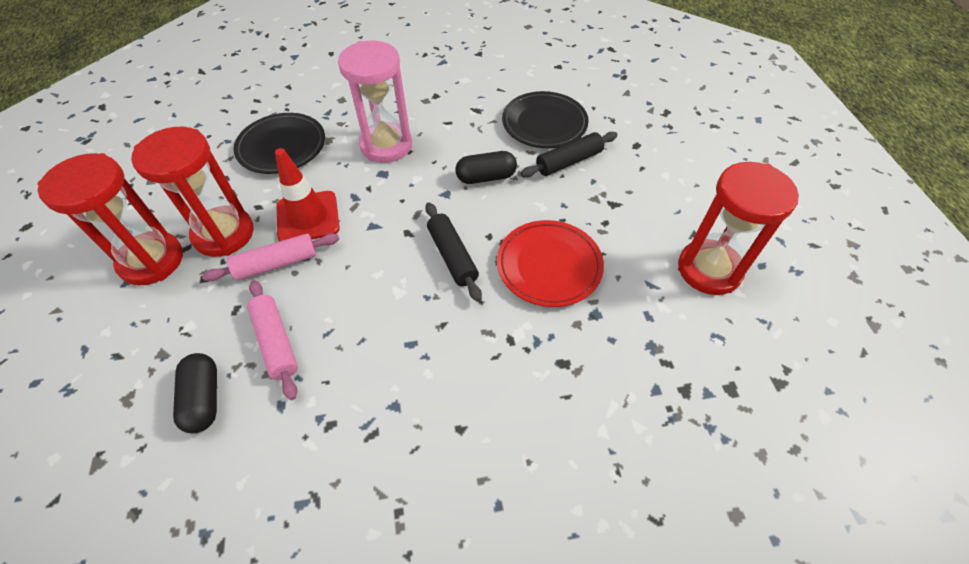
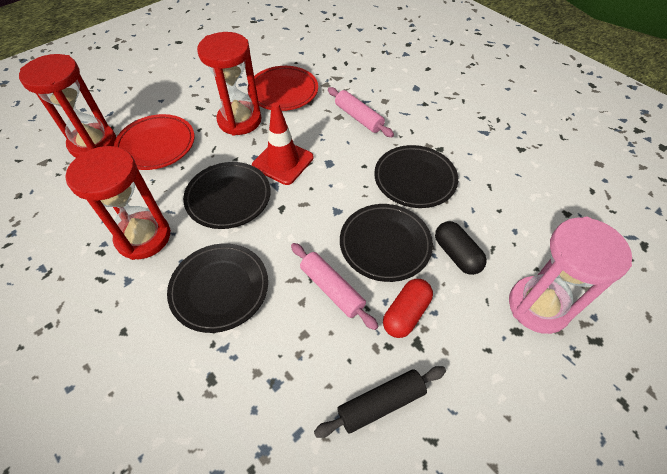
black capsule: 2 -> 1
black plate: 2 -> 4
black rolling pin: 2 -> 1
red capsule: 0 -> 1
red plate: 1 -> 2

